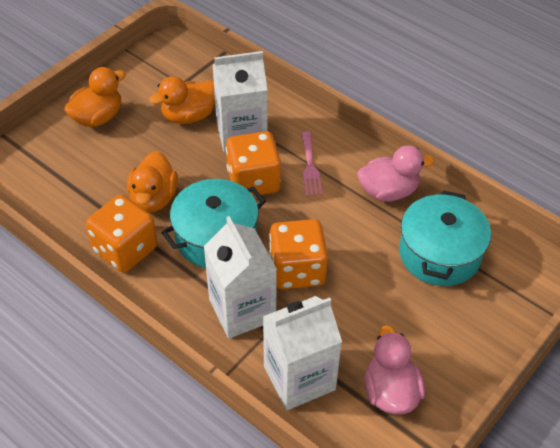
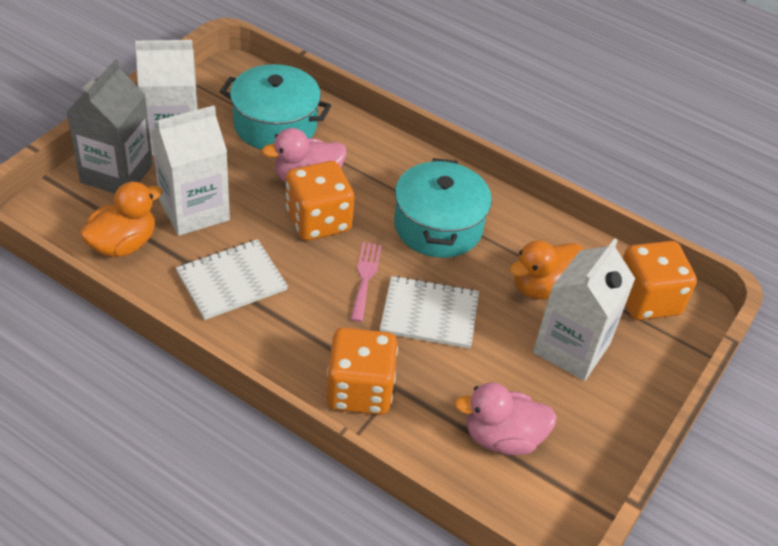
grey carton: 0 -> 1
orange duck: 3 -> 2
white notebook: 0 -> 2

